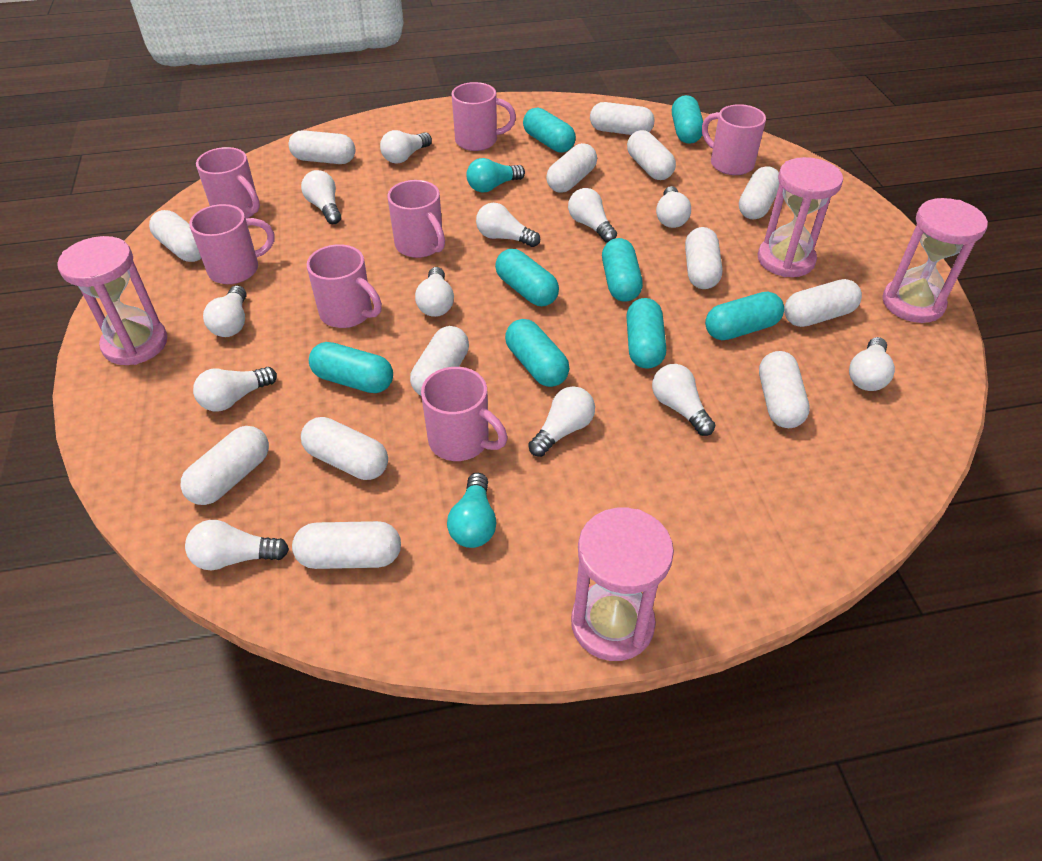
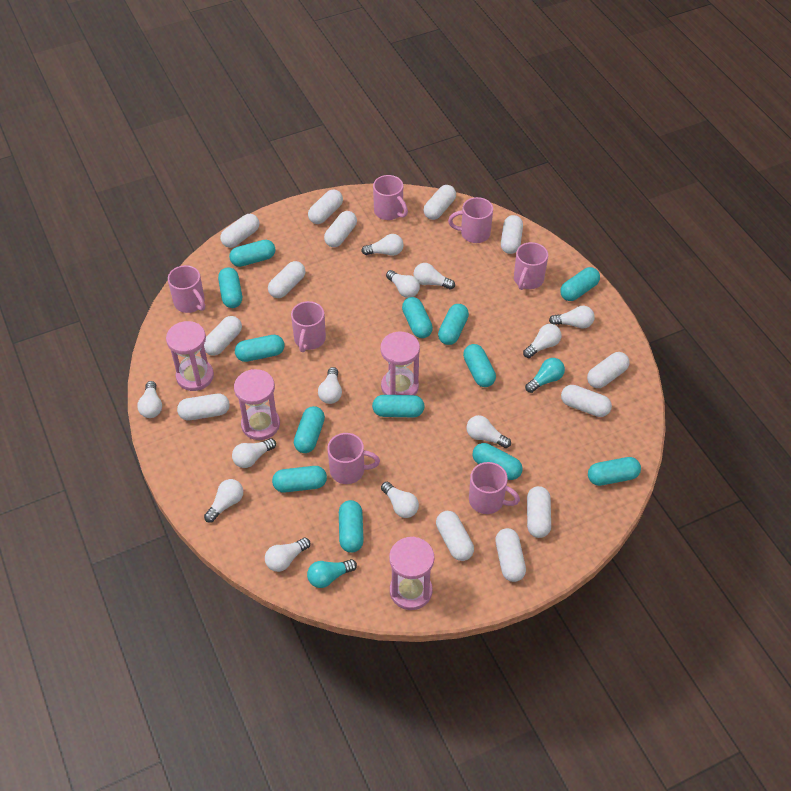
turquoise capsule: 8 -> 13

